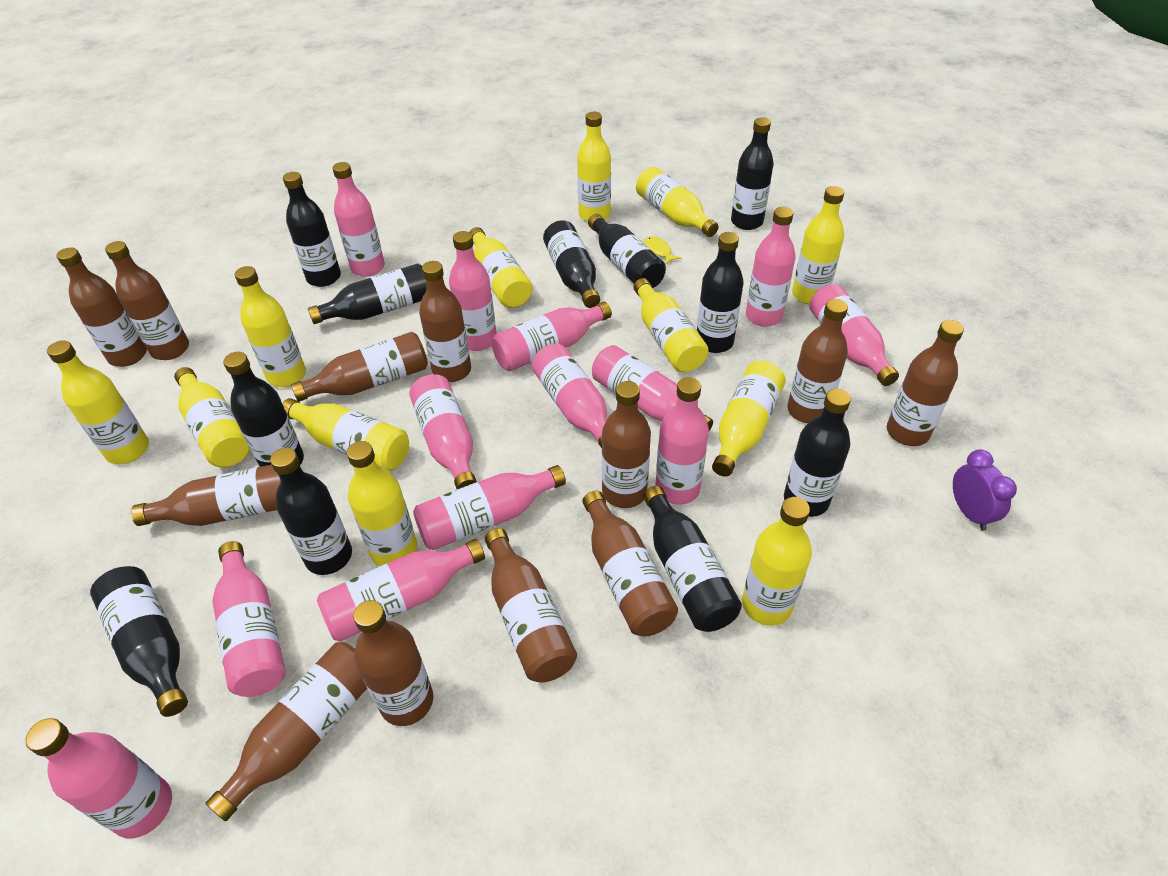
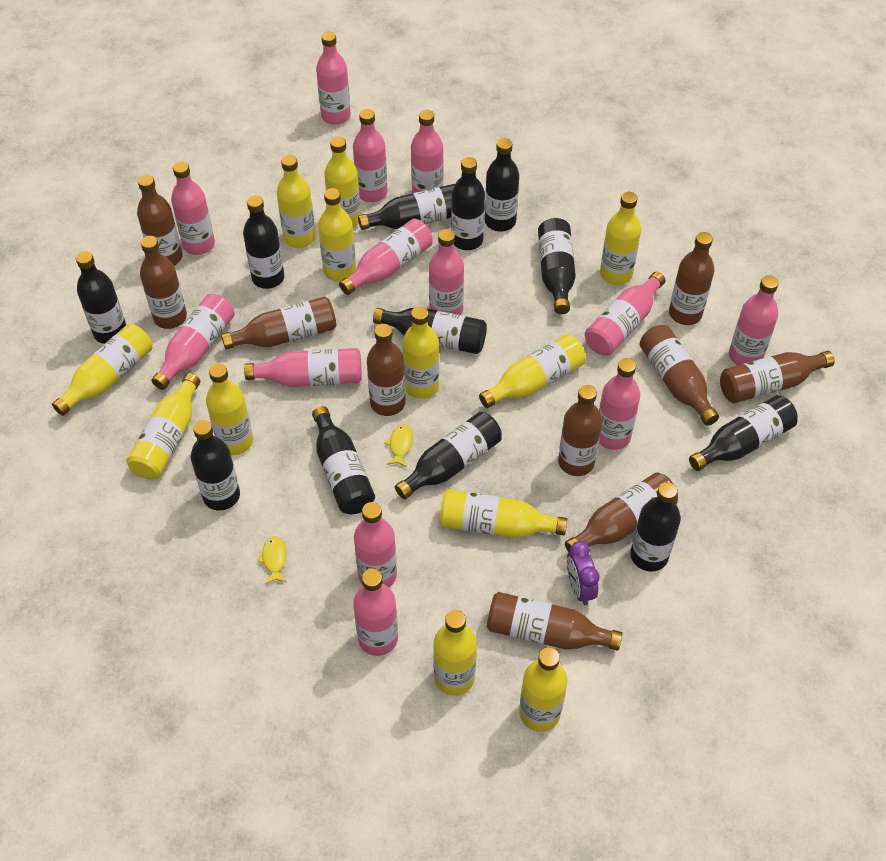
black bottle: 11 -> 12
brown bottle: 12 -> 10
yellow fish: 1 -> 2

